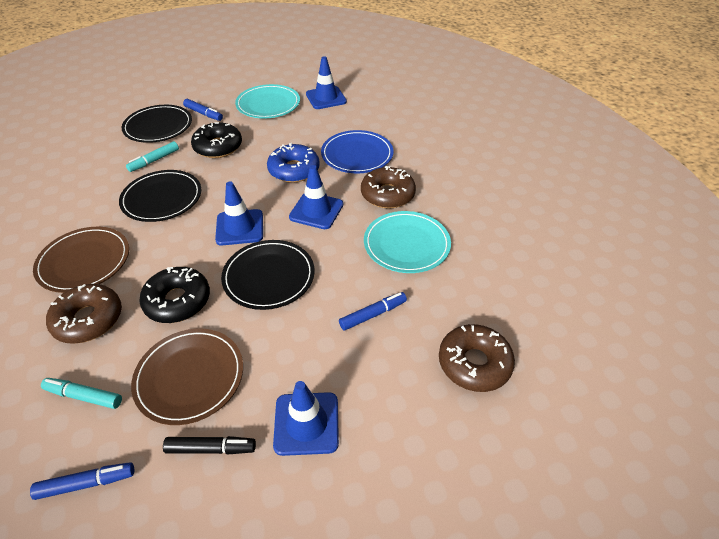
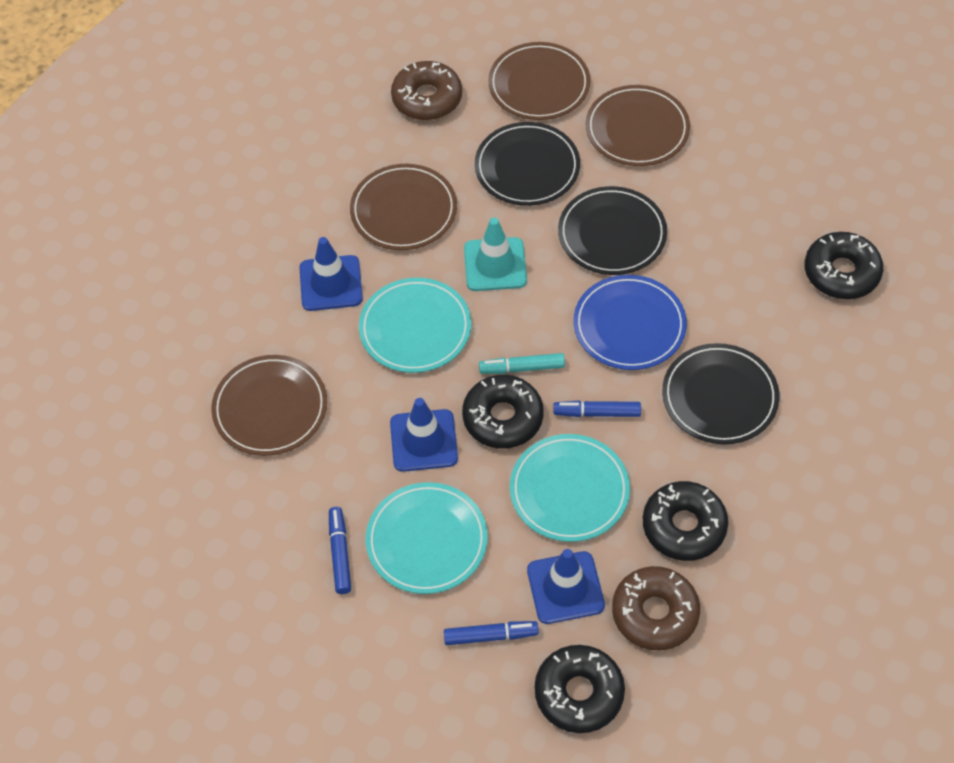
black donut: 2 -> 4
black marker: 1 -> 0
blue donut: 1 -> 0
blue traffic cone: 4 -> 3
brown donut: 3 -> 2
brown plate: 2 -> 4
turquoise marker: 2 -> 1
turquoise plate: 2 -> 3
turquoise traffic cone: 0 -> 1

